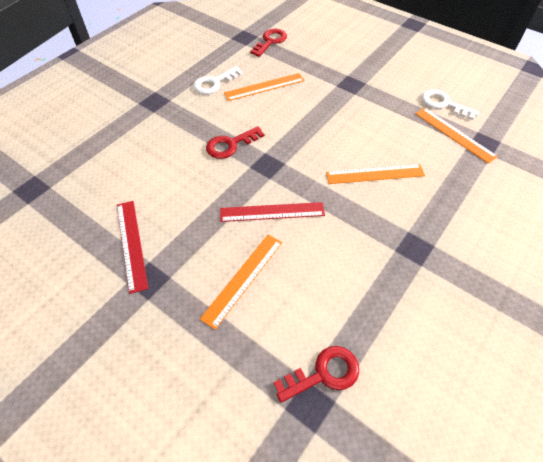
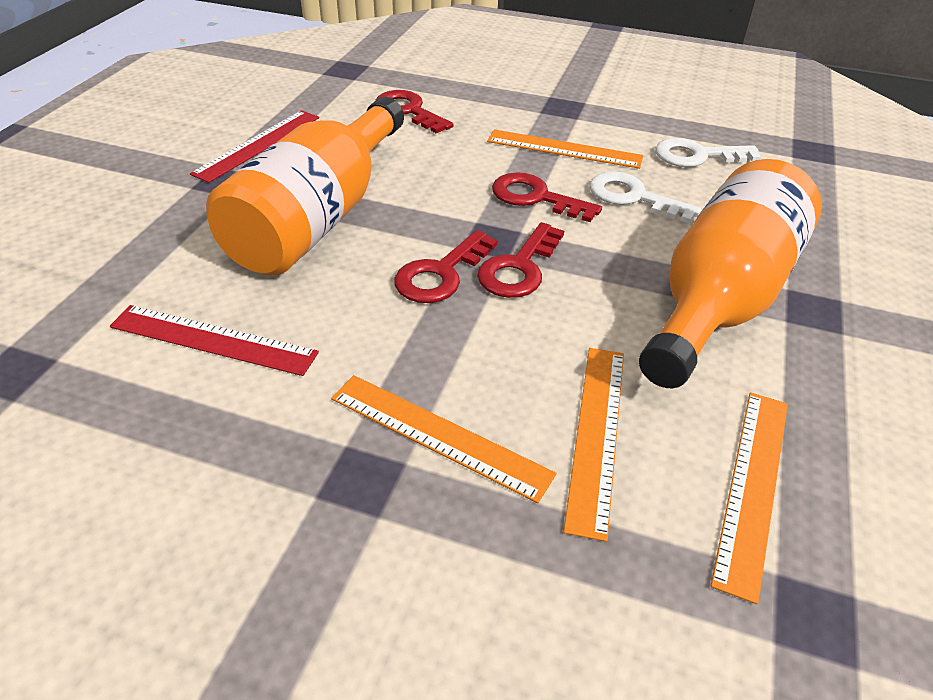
orange bottle: 0 -> 2
red key: 3 -> 4

